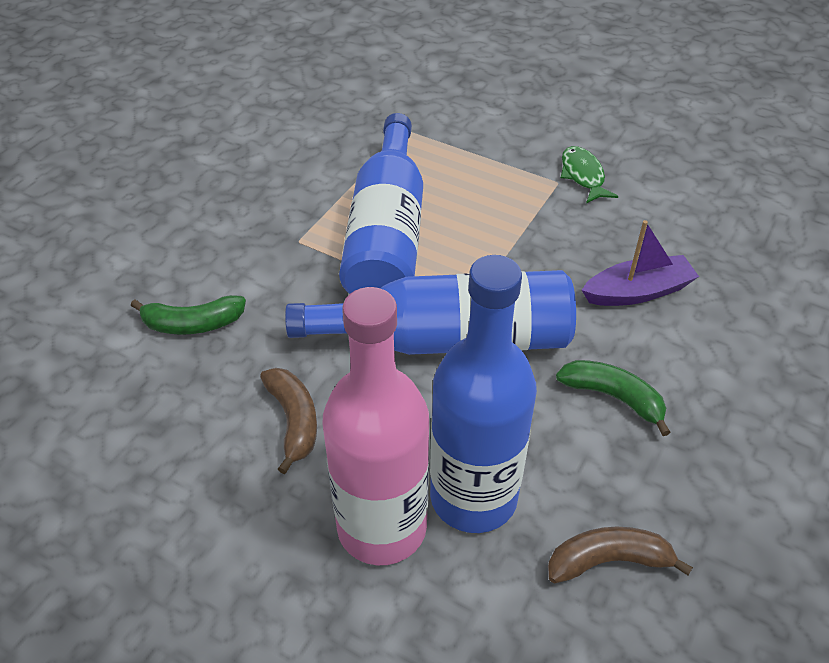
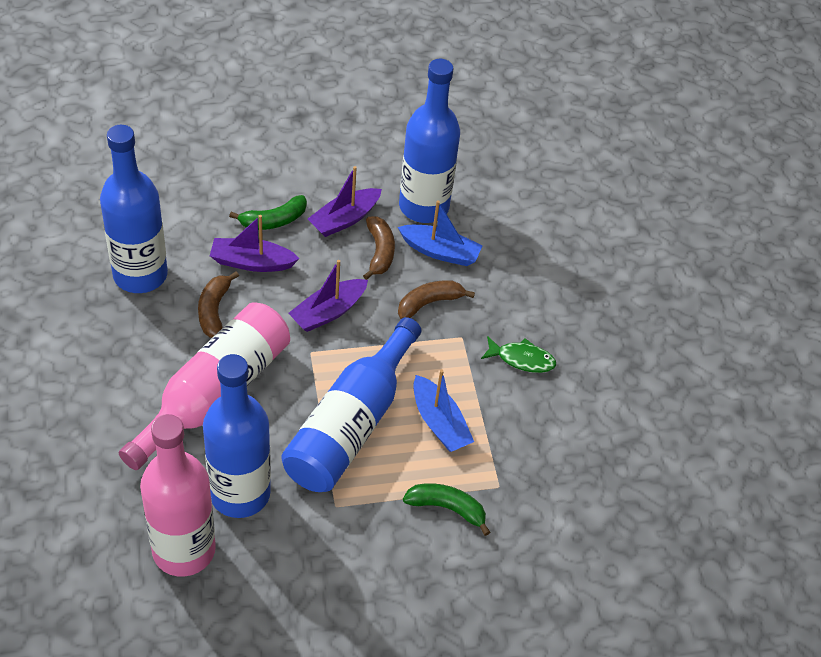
blue boat: 0 -> 2
blue bottle: 3 -> 4
brown banana: 2 -> 3
pink bottle: 1 -> 2
purple boat: 1 -> 3

